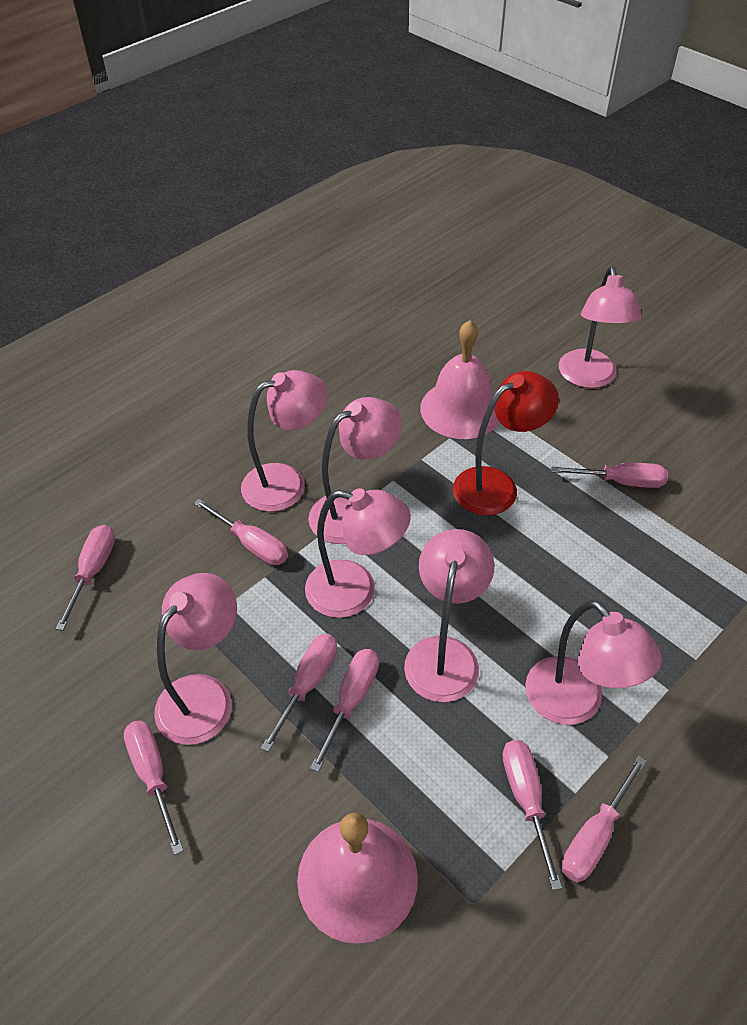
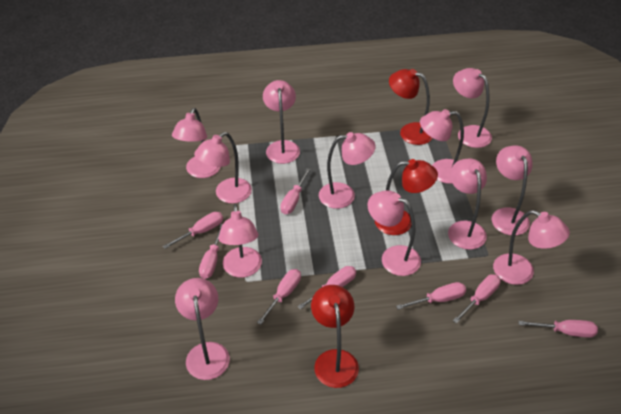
pink bell: 2 -> 0
pink lamp: 7 -> 12
red lamp: 1 -> 3

